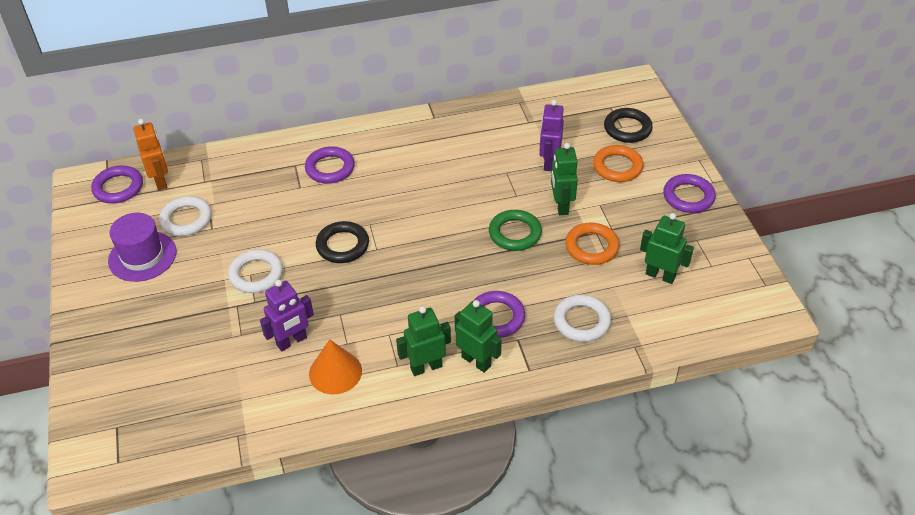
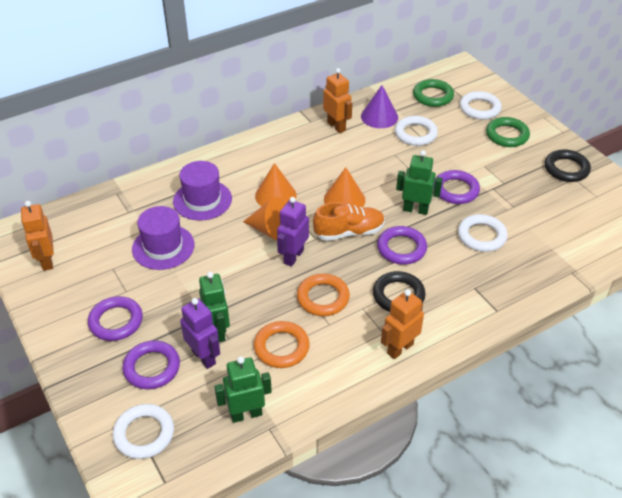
green ring: 1 -> 2
green robot: 4 -> 3
orange cone: 1 -> 3
orange robot: 1 -> 3
orange shoe: 0 -> 1
purple cone: 0 -> 1
purple hat: 1 -> 2
white ring: 3 -> 4

